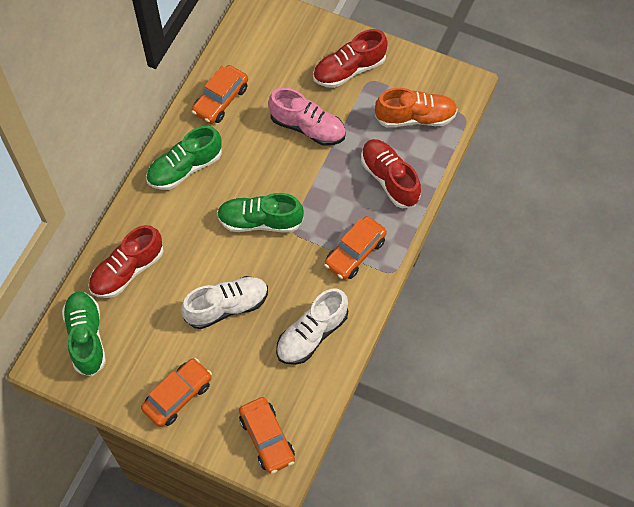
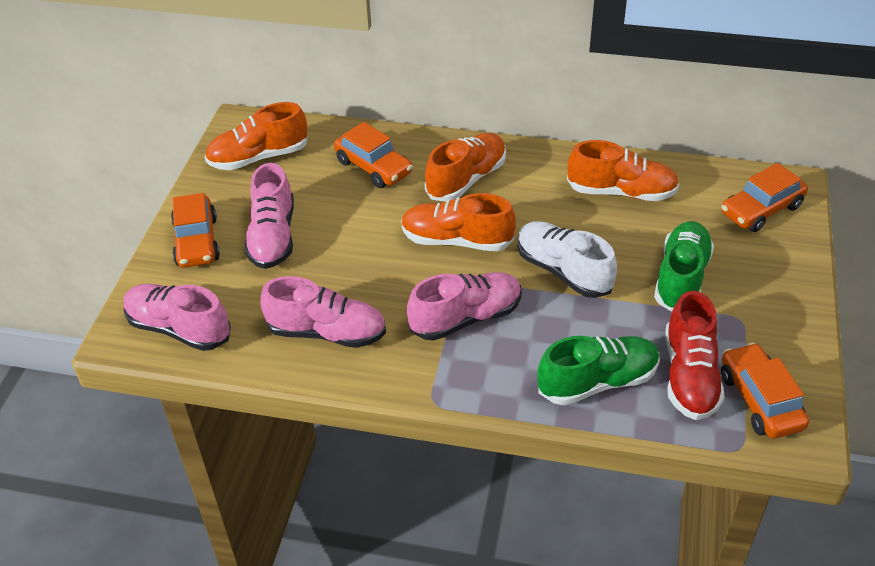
green shoe: 3 -> 2
orange shoe: 1 -> 4
pink shoe: 1 -> 4
red shoe: 3 -> 1
white shoe: 2 -> 1

